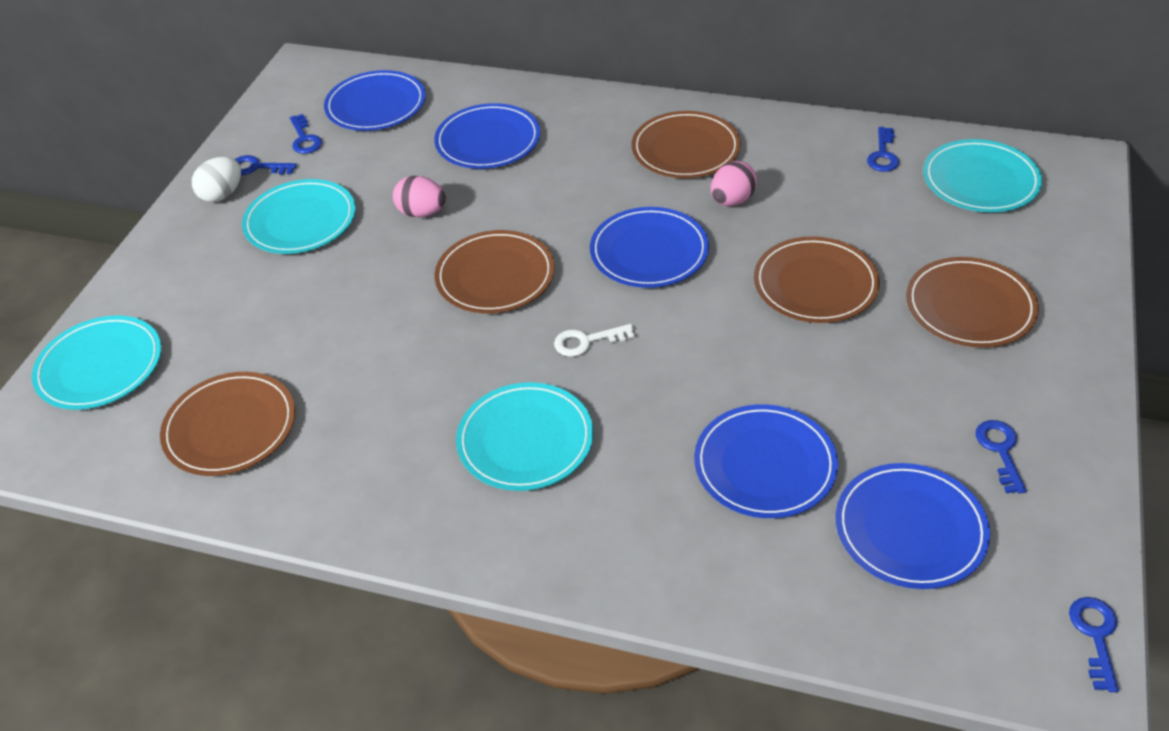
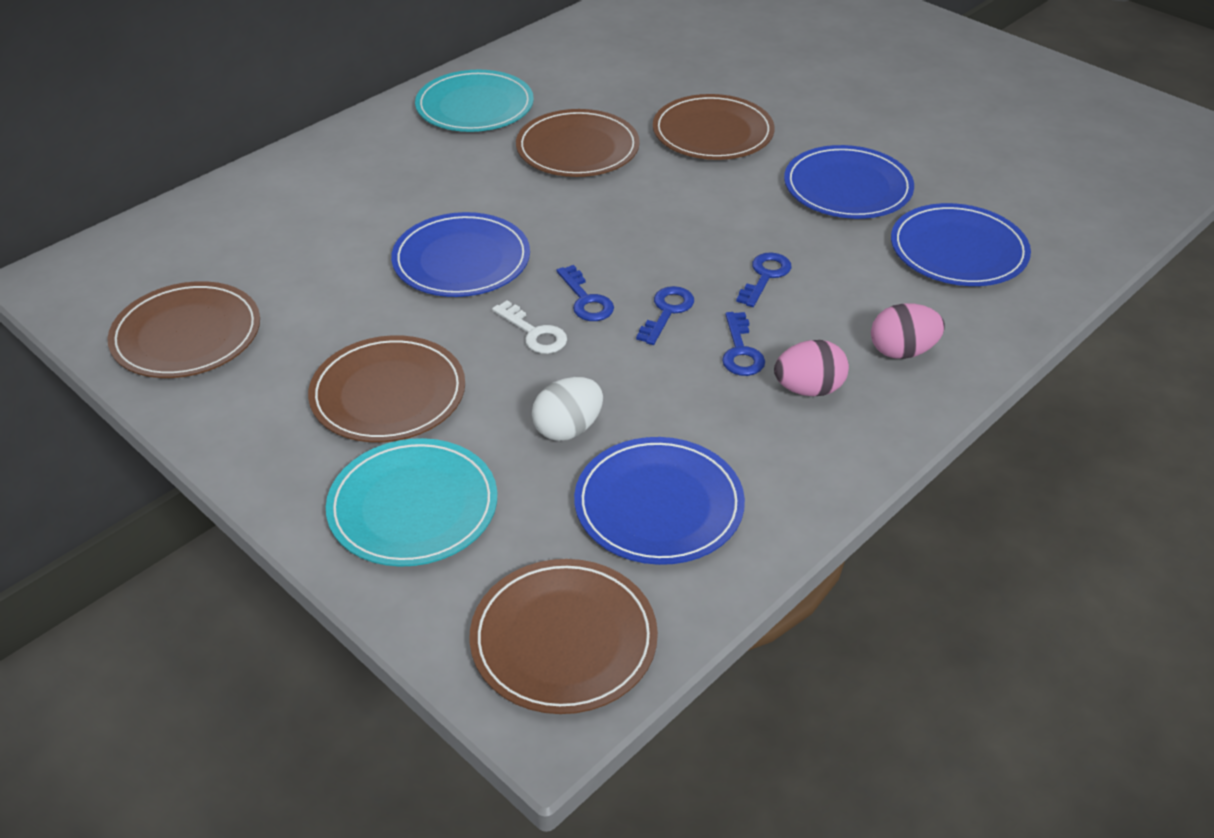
blue key: 5 -> 4
blue plate: 5 -> 4
turquoise plate: 4 -> 2

